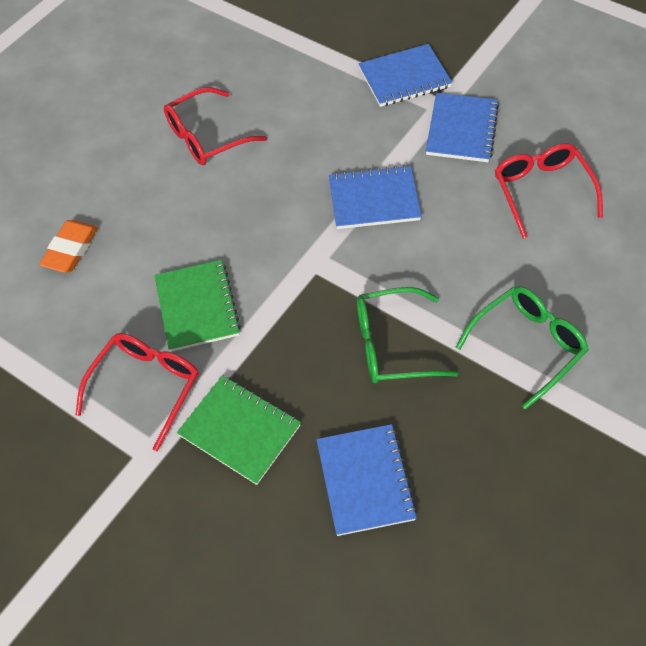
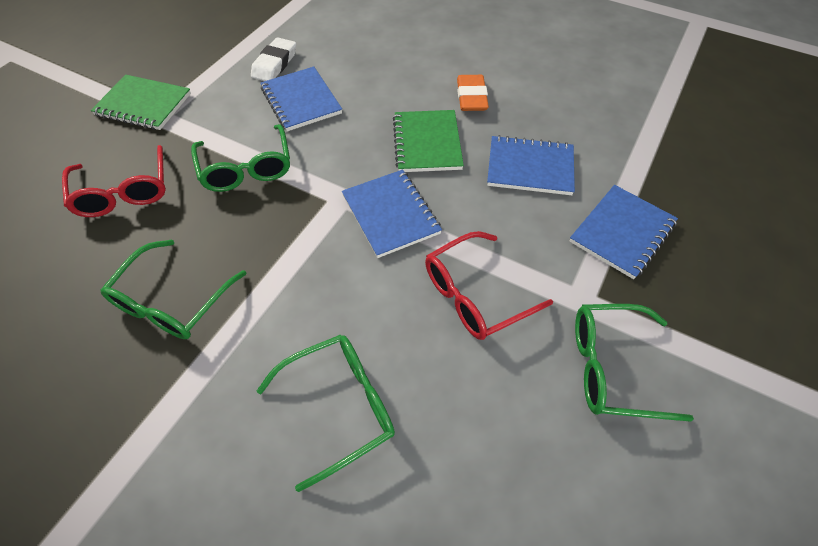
green glasses: 2 -> 4
red glasses: 3 -> 2
white eraser: 0 -> 1

